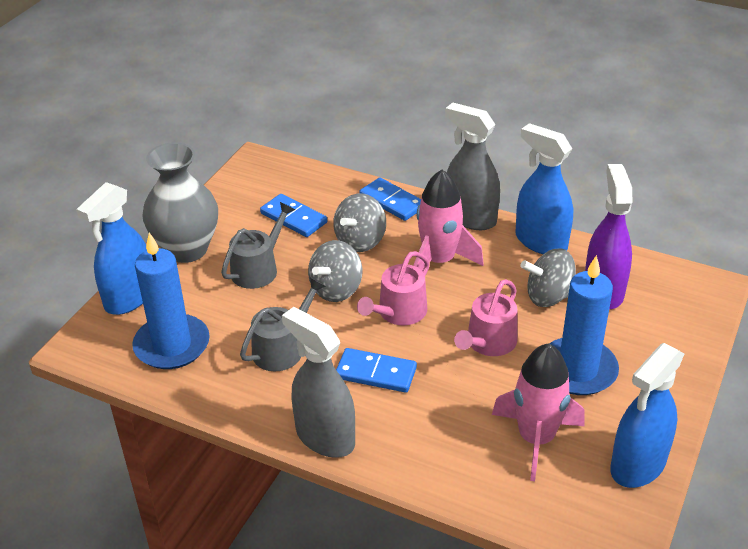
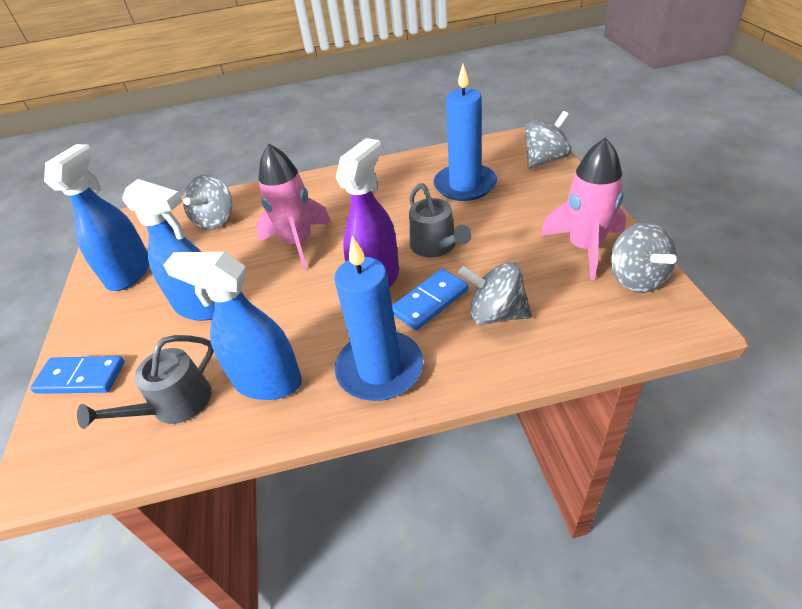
blue domino: 3 -> 2
grey spinning top: 3 -> 4
grey spray bottle: 2 -> 0
grey vase: 1 -> 0
pink watering can: 2 -> 0

